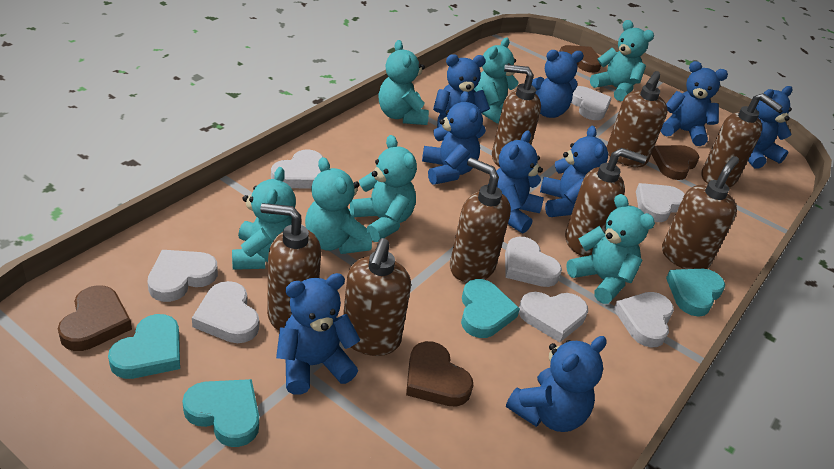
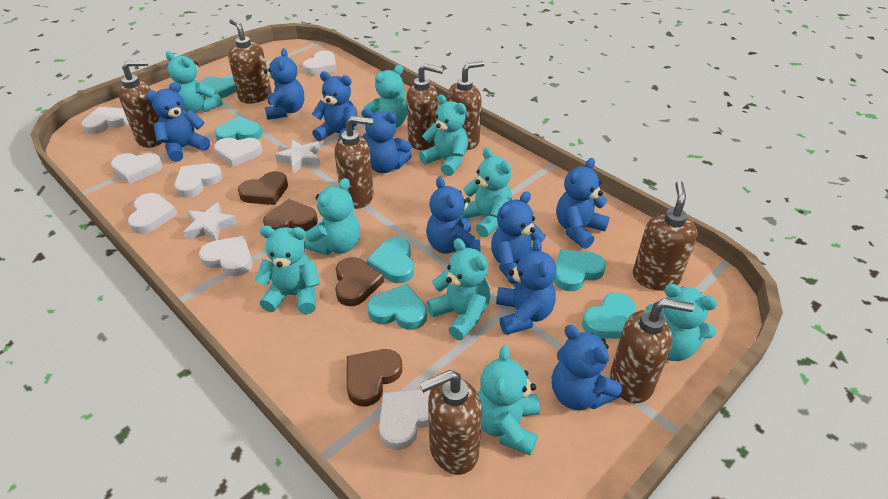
turquoise heart: 4 -> 6
turquoise teddy bear: 7 -> 9
white star: 0 -> 2

